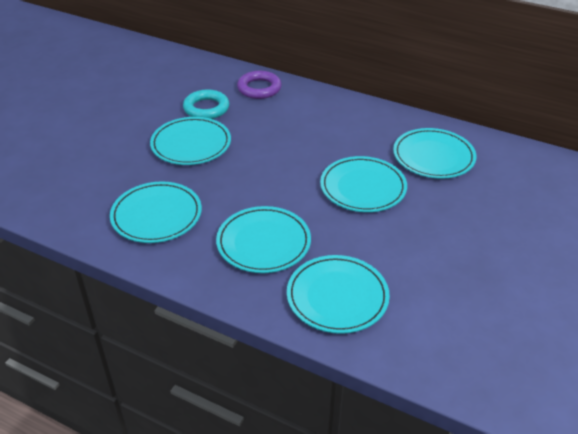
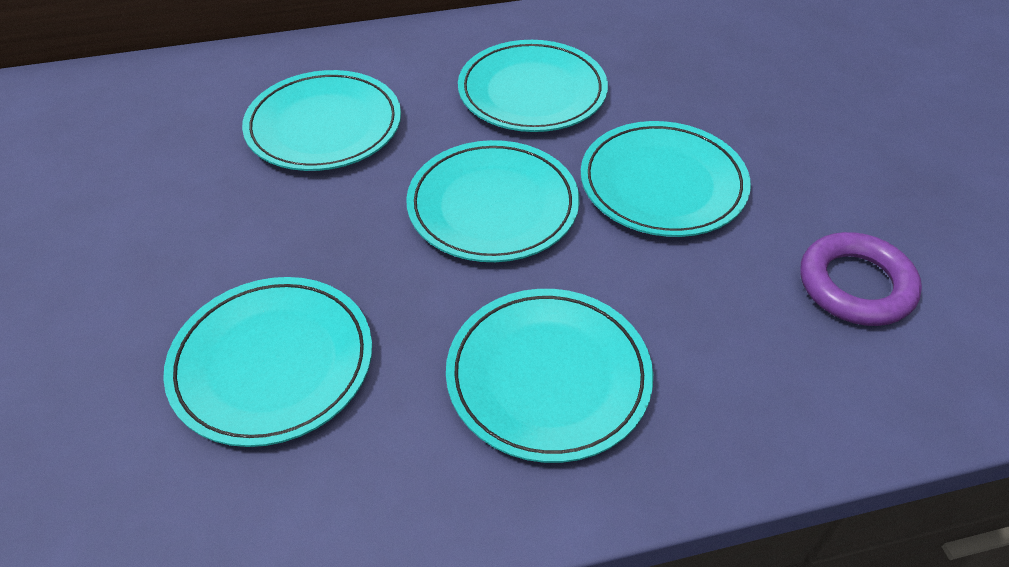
turquoise ring: 1 -> 0

